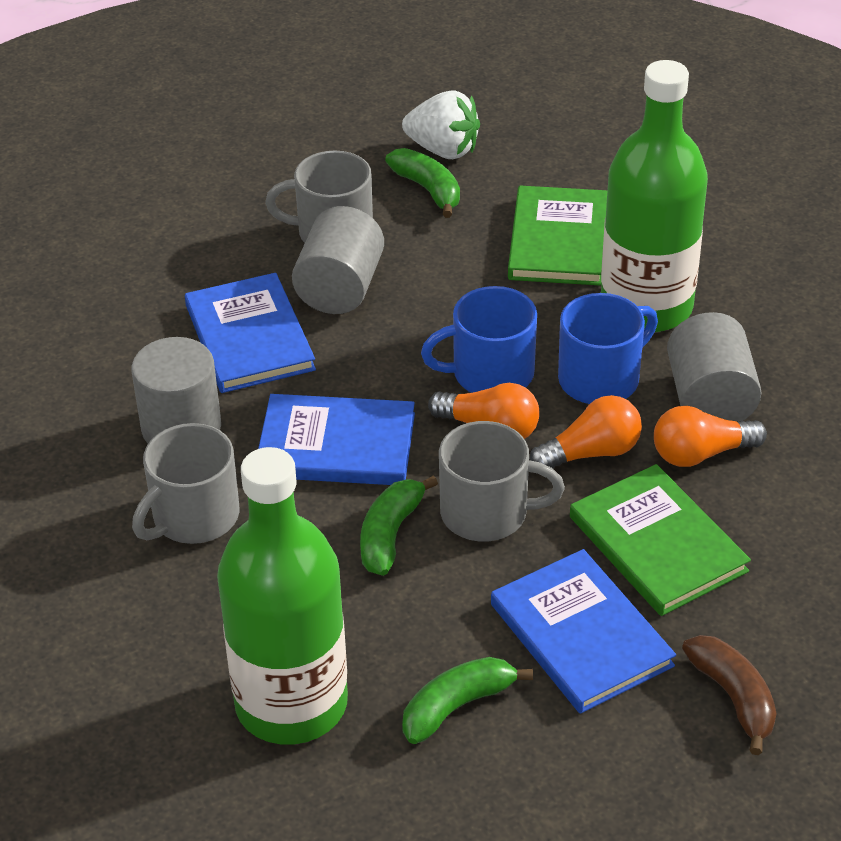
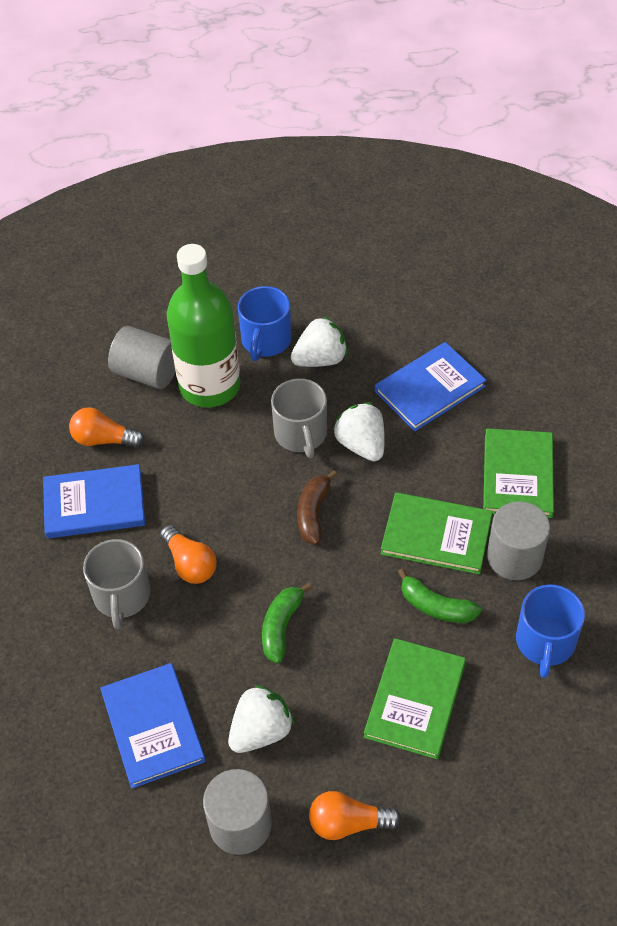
green banana: 3 -> 2
green book: 2 -> 3
green bottle: 2 -> 1
grey mug: 3 -> 2
white strawberry: 1 -> 3

